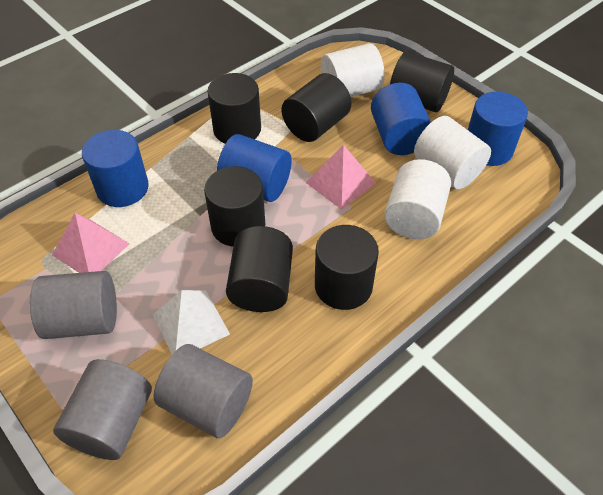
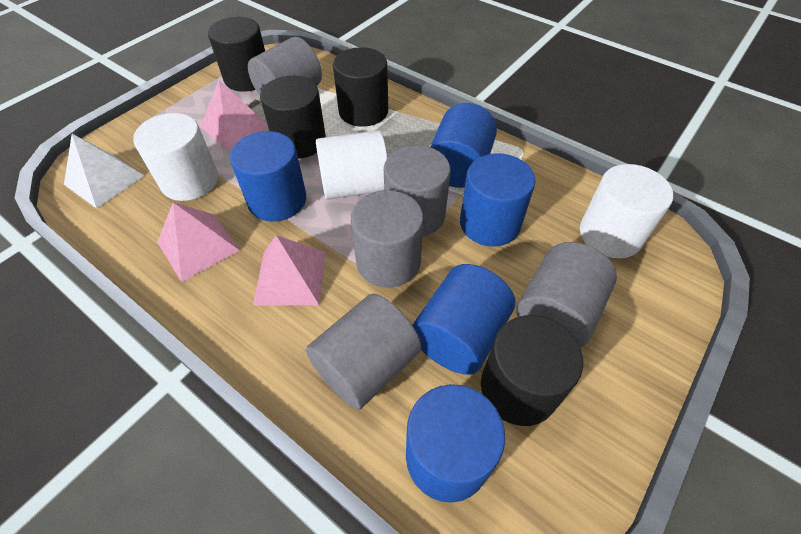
black cylinder: 6 -> 4
blue cylinder: 4 -> 5
grey cylinder: 3 -> 5
pink pyramid: 2 -> 3

